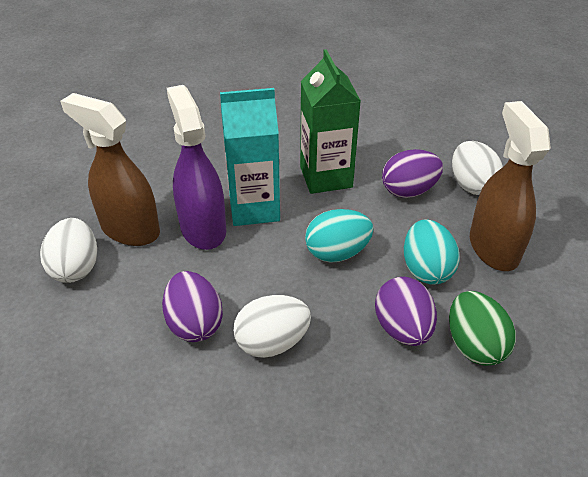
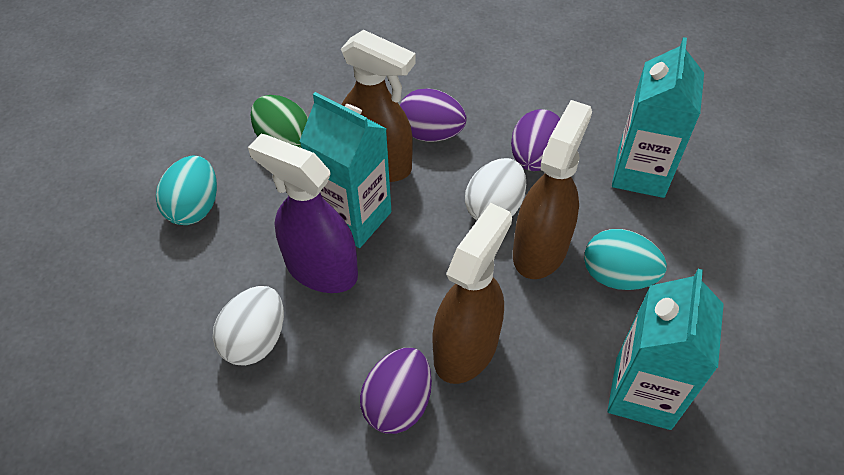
brown spray bottle: 2 -> 3
green carton: 1 -> 0
turquoise carton: 1 -> 3
white egg: 3 -> 2

